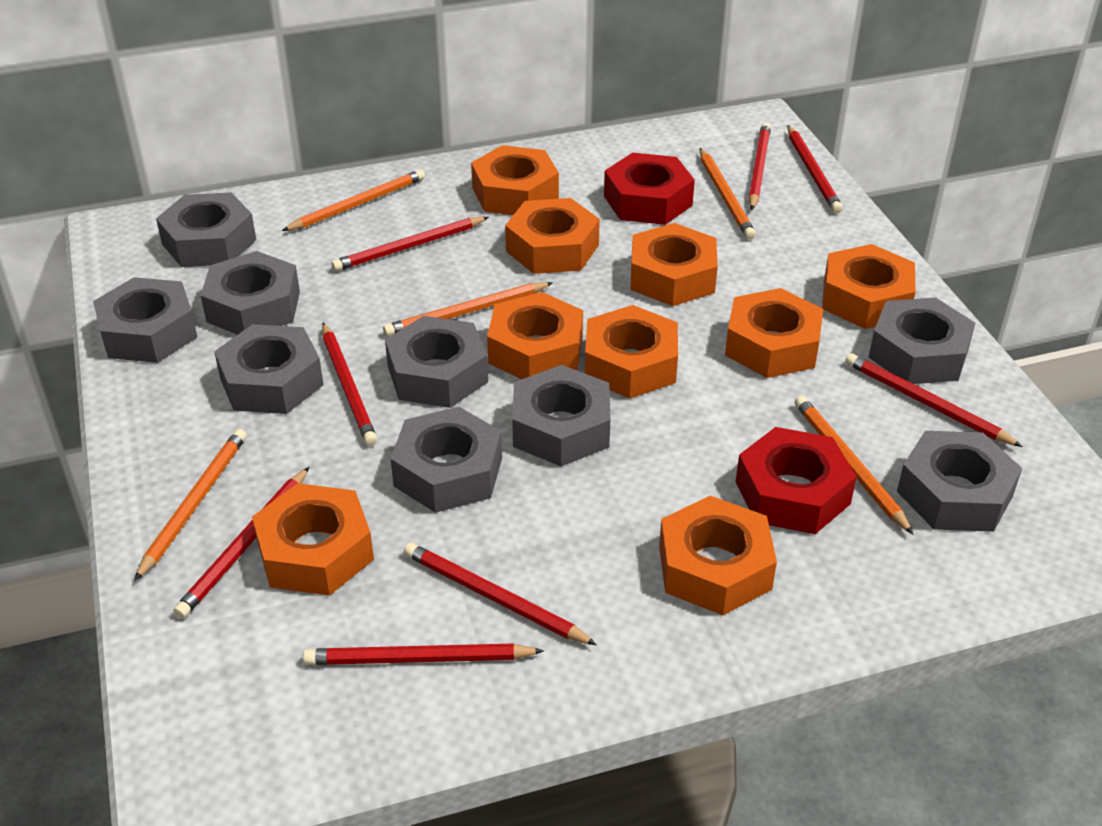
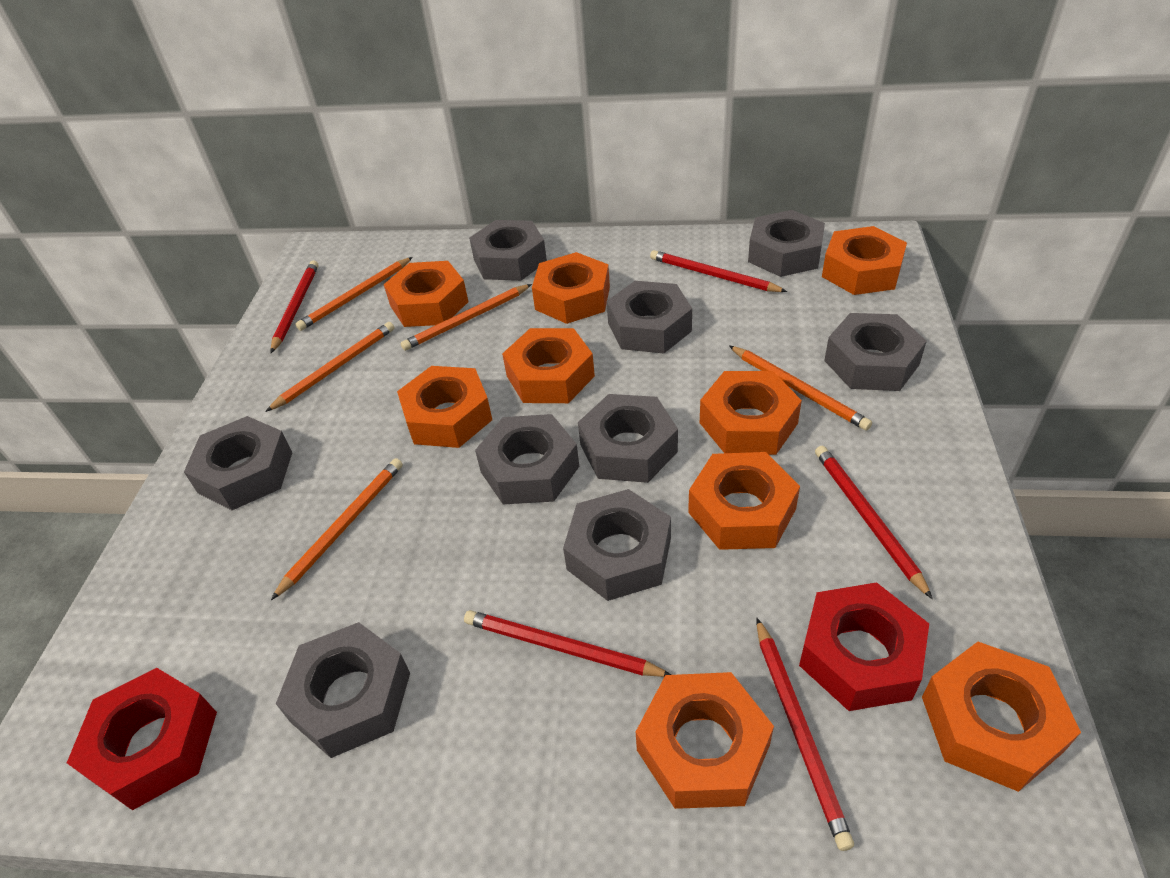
red pencil: 8 -> 5

